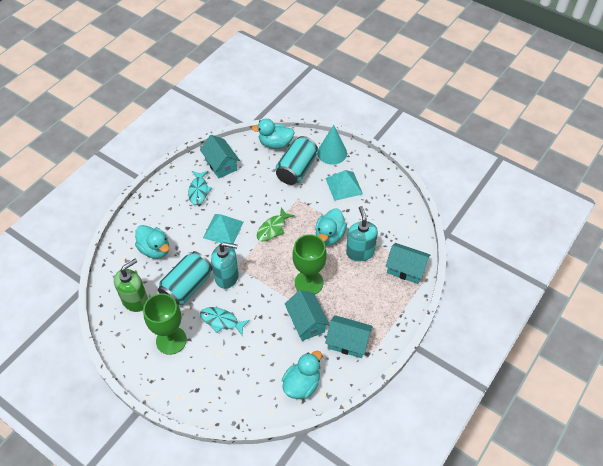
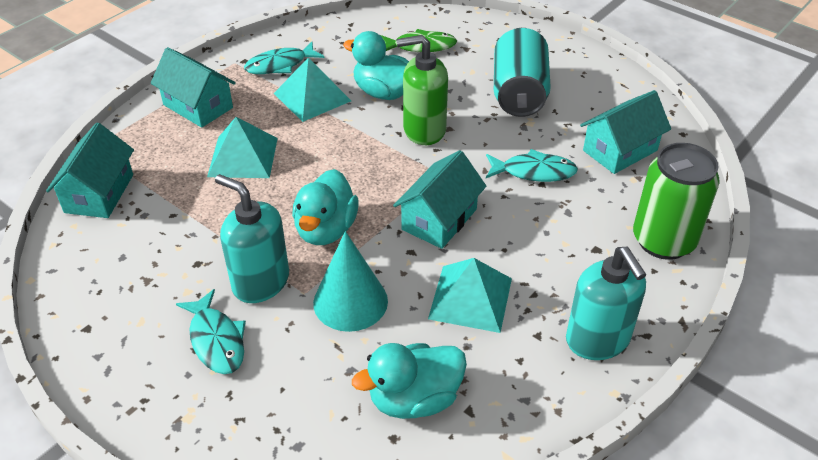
green can: 0 -> 1
green goblet: 2 -> 0
turquoise can: 2 -> 1
turquoise duck: 4 -> 3
turquoise fish: 2 -> 3
turquoise pyramid: 2 -> 3

